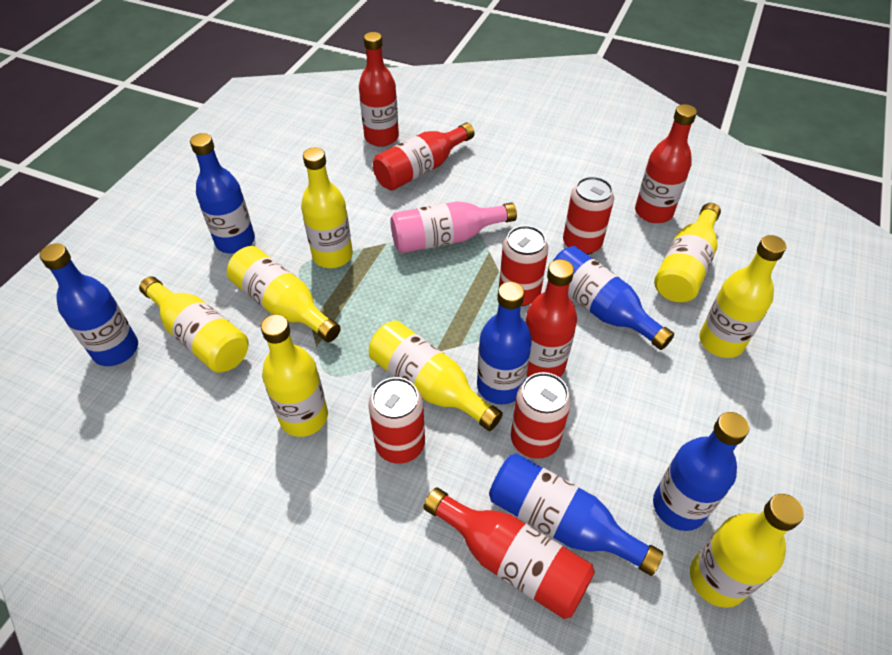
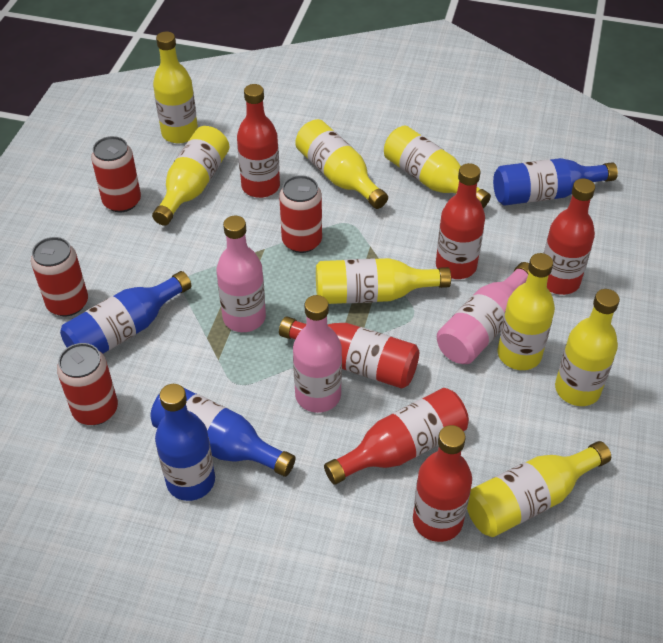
blue bottle: 6 -> 4
pink bottle: 1 -> 3
red bottle: 5 -> 6

